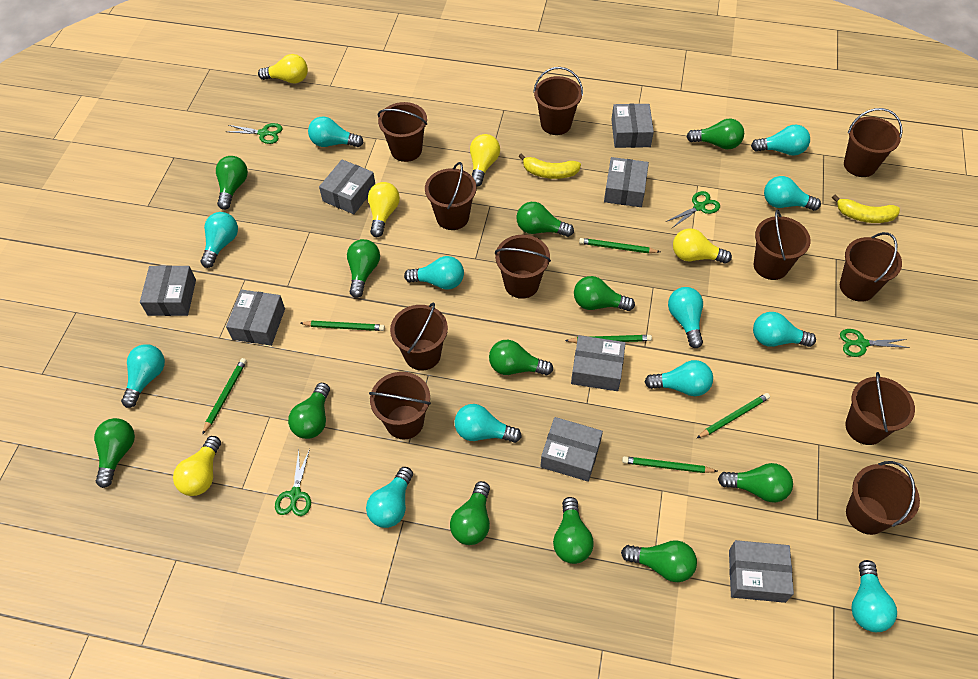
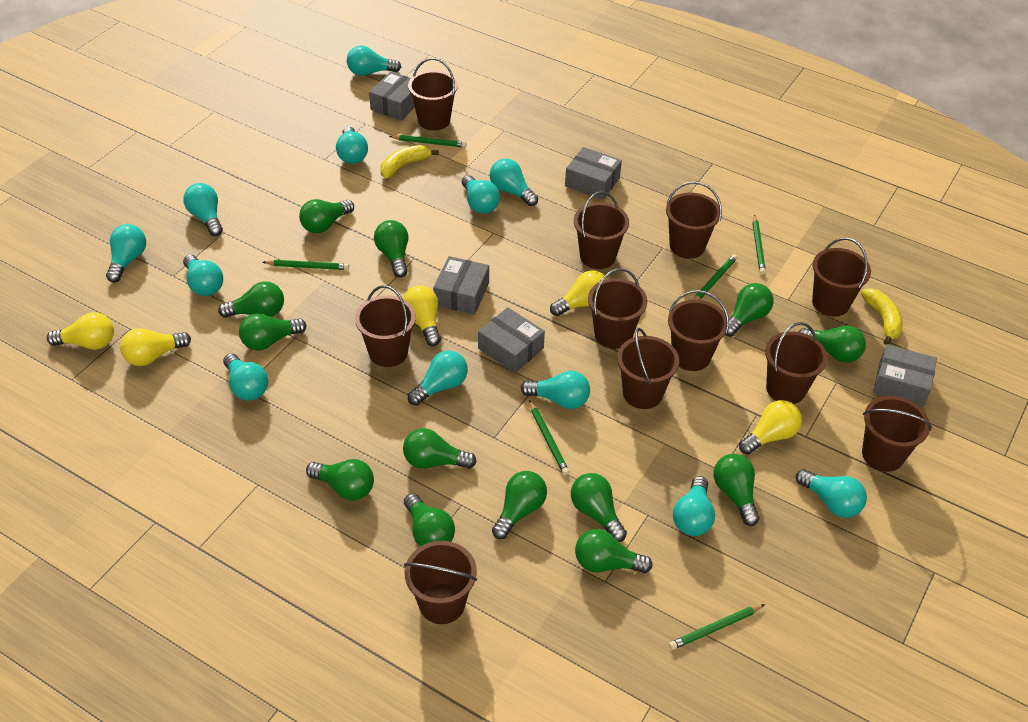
green light bulb: 12 -> 13
green scissors: 4 -> 0
grey box: 8 -> 5

